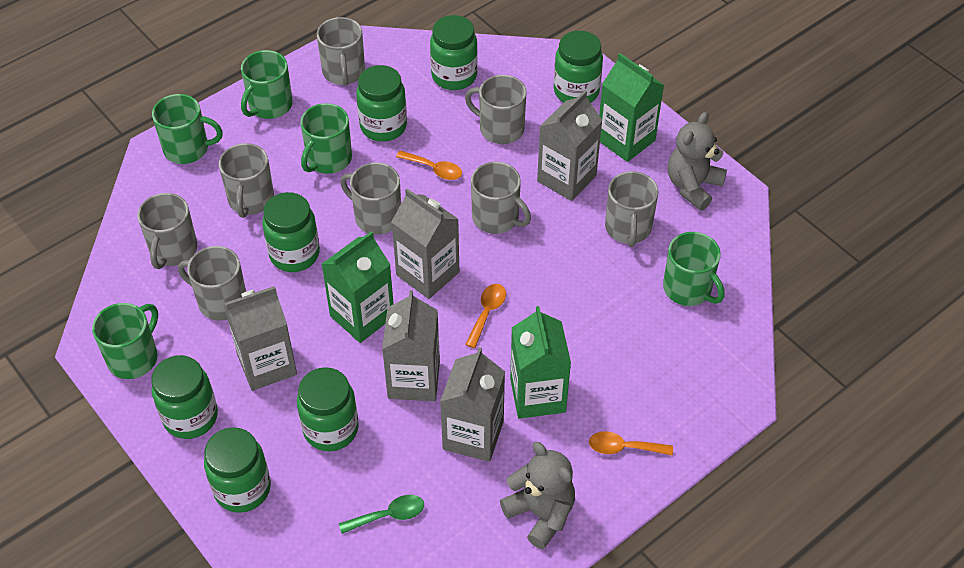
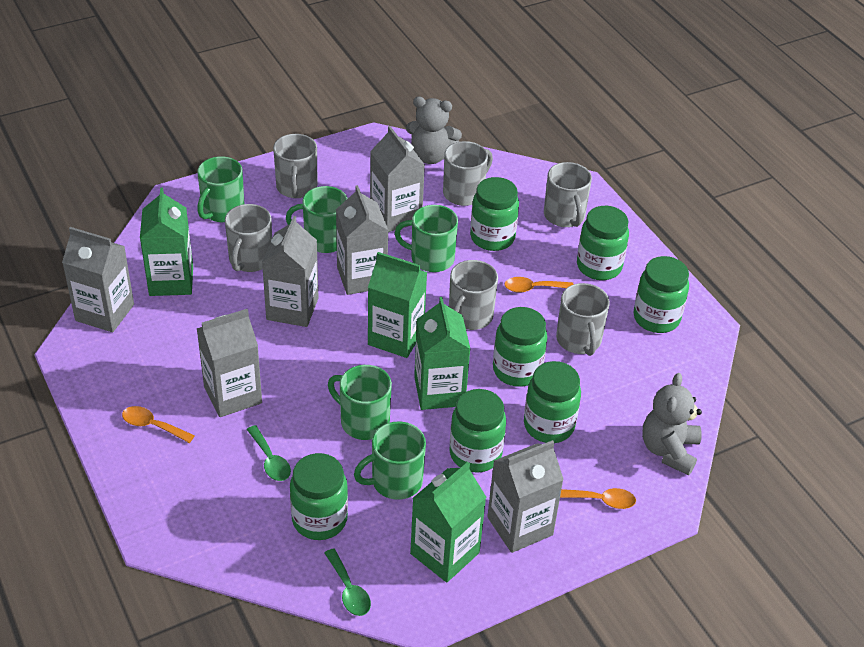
green carton: 3 -> 4
green spoon: 1 -> 2
grey carton: 5 -> 6
grey mug: 8 -> 6

